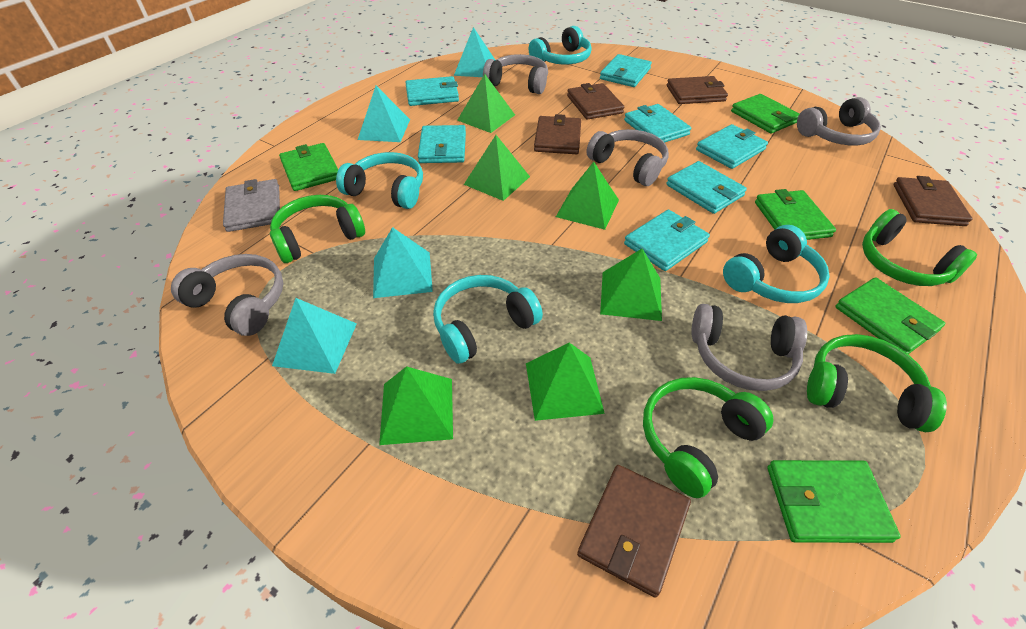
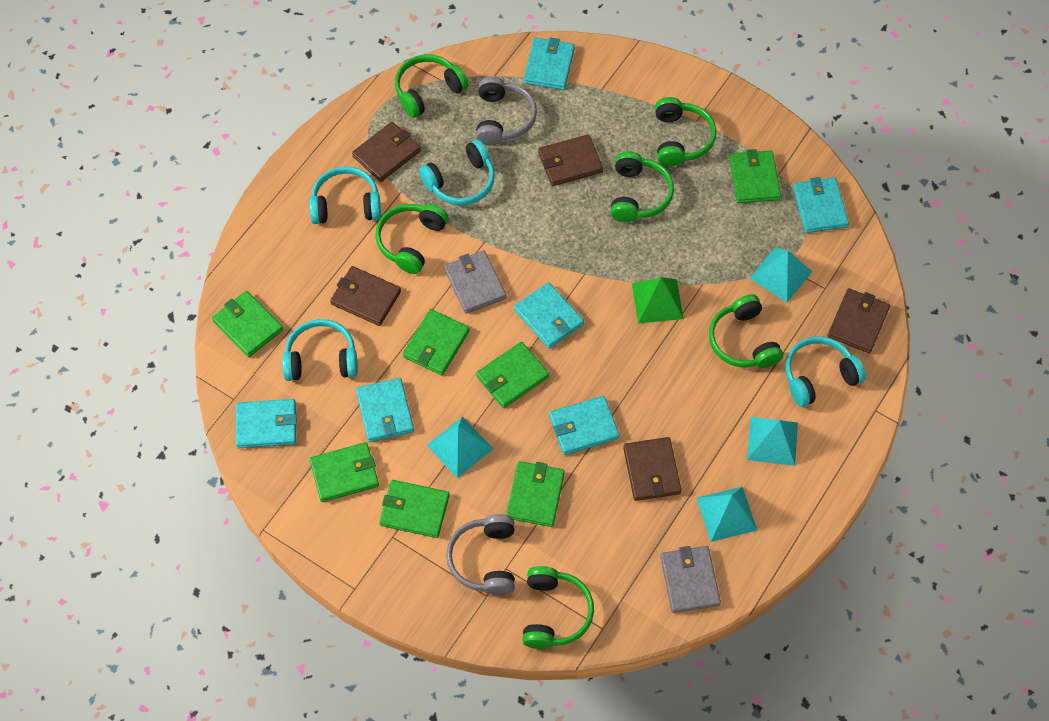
green headphones: 4 -> 6
green pyramid: 6 -> 1
green wallet: 5 -> 7
grey headphones: 5 -> 2
grey wallet: 1 -> 2
turquoise wallet: 7 -> 6

